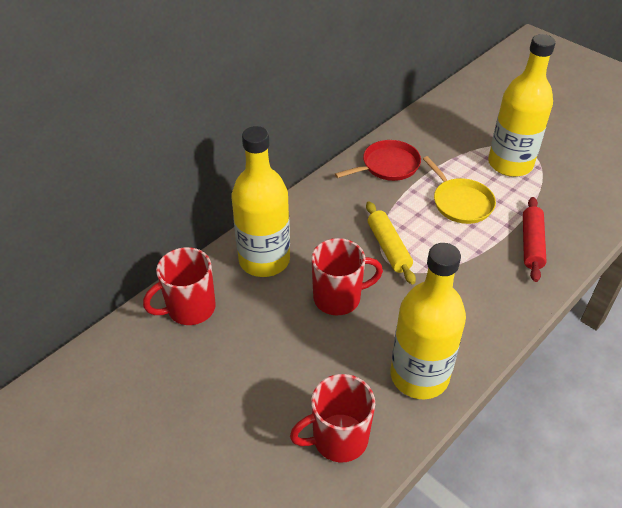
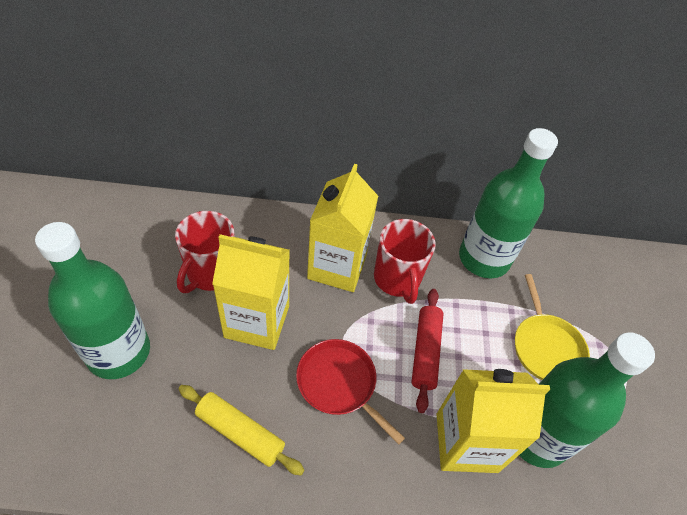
green bottle: 0 -> 3
red mug: 3 -> 2
yellow bottle: 3 -> 0
yellow carton: 0 -> 3

